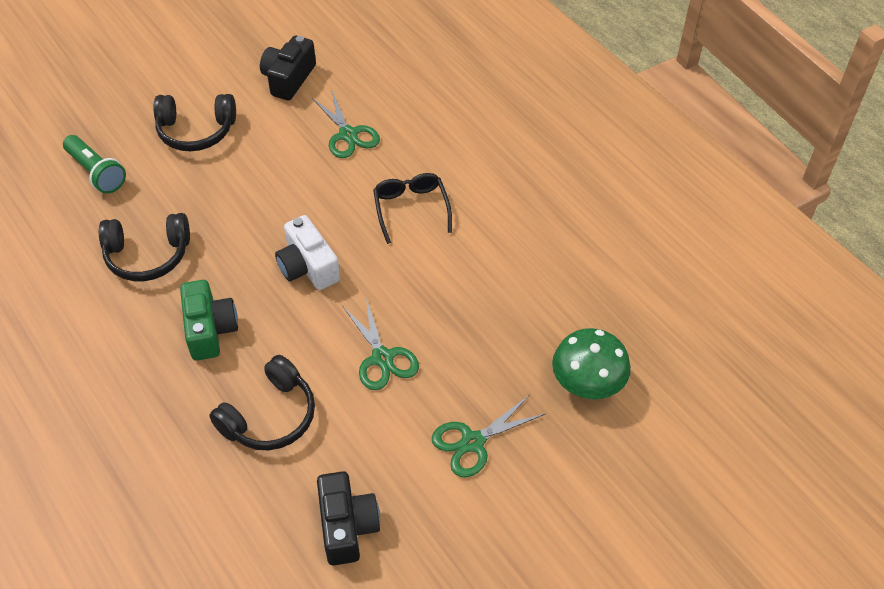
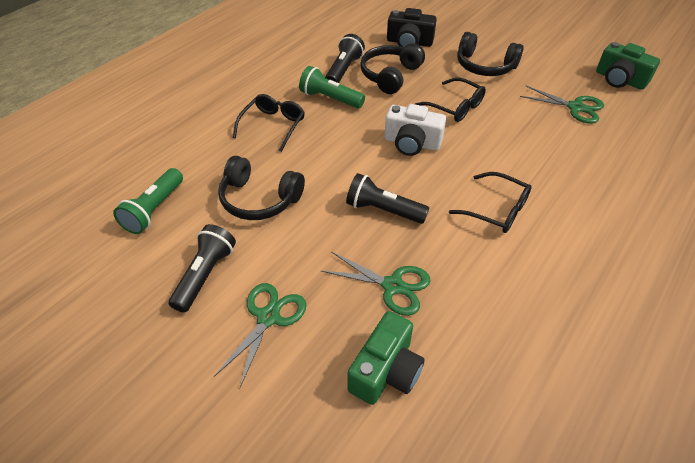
black camera: 2 -> 1
black flashlight: 0 -> 3
black glasses: 1 -> 3
green camera: 1 -> 2
green flashlight: 1 -> 2
green mushroom: 1 -> 0

